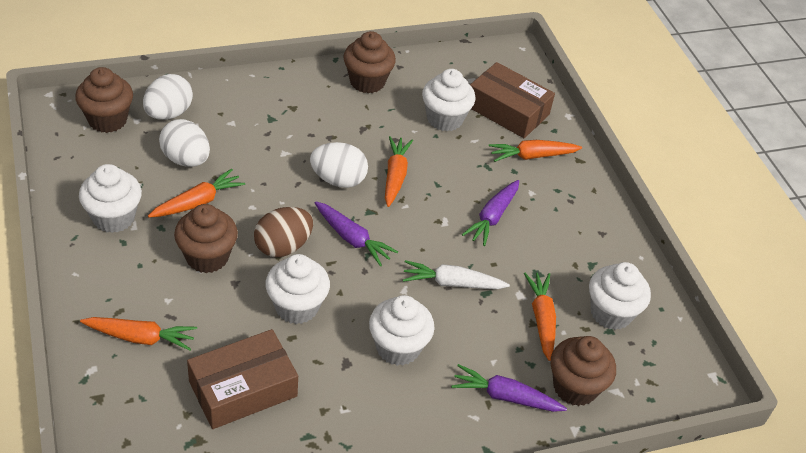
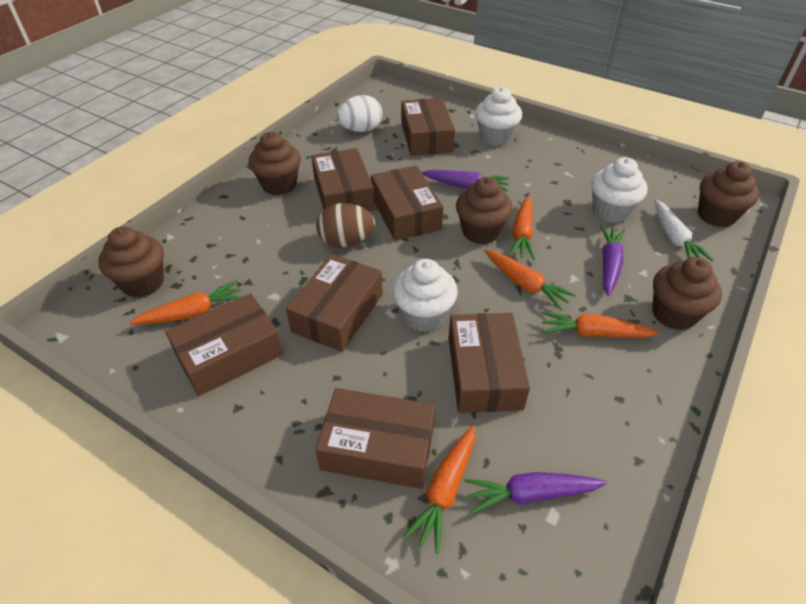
brown box: 2 -> 7
brown cupcake: 4 -> 5
white cupcake: 5 -> 3
white egg: 3 -> 1

